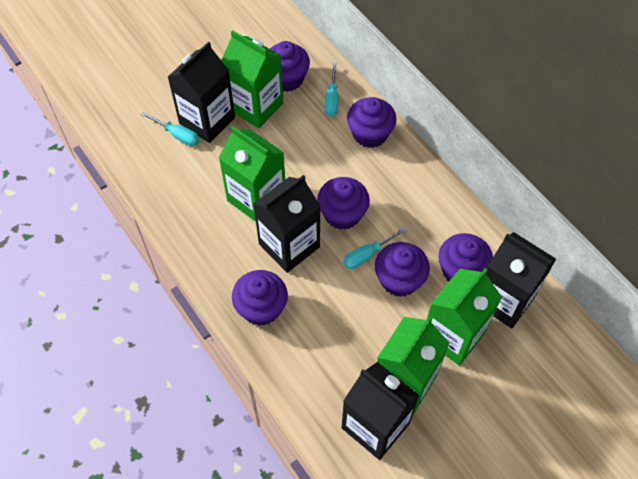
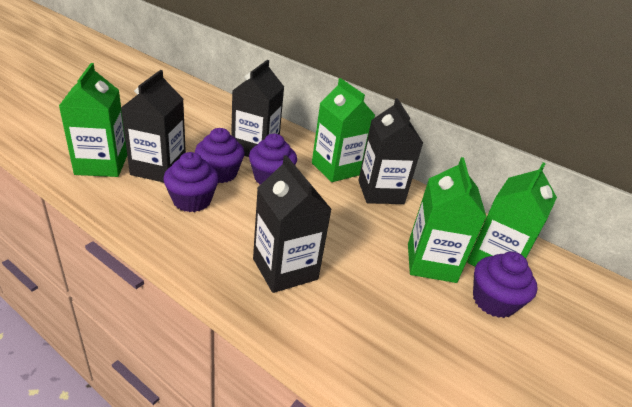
purple cupcake: 6 -> 4
turquoise screwdriver: 3 -> 0

